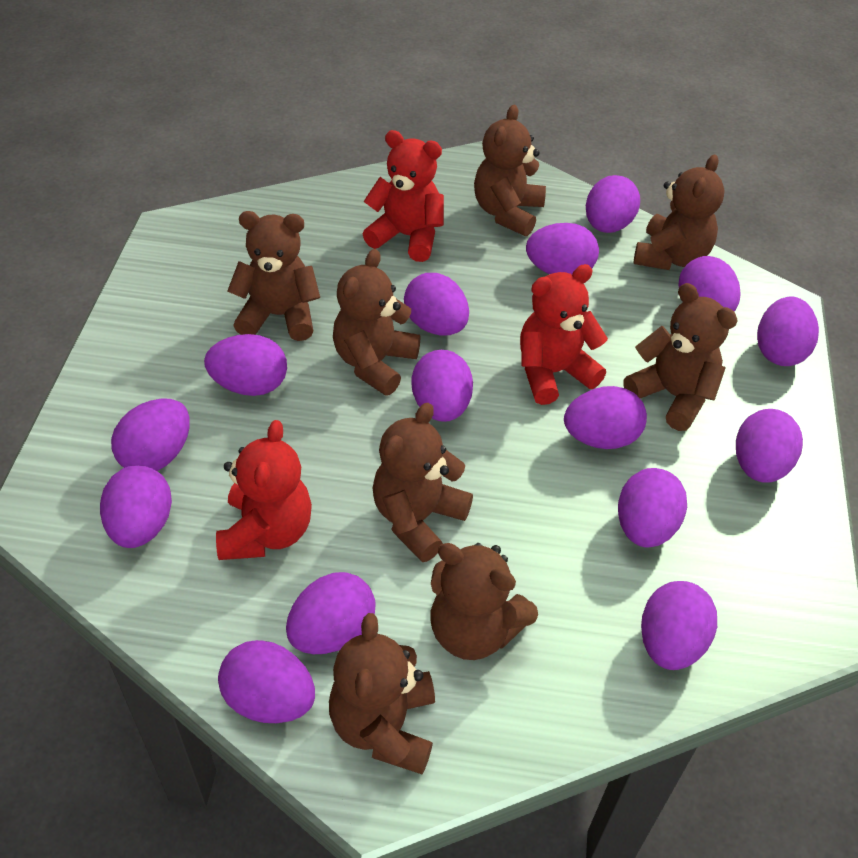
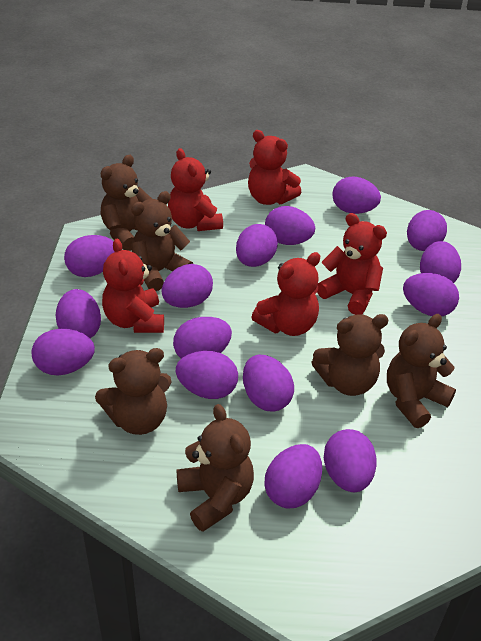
brown teddy bear: 8 -> 6
red teddy bear: 3 -> 5

